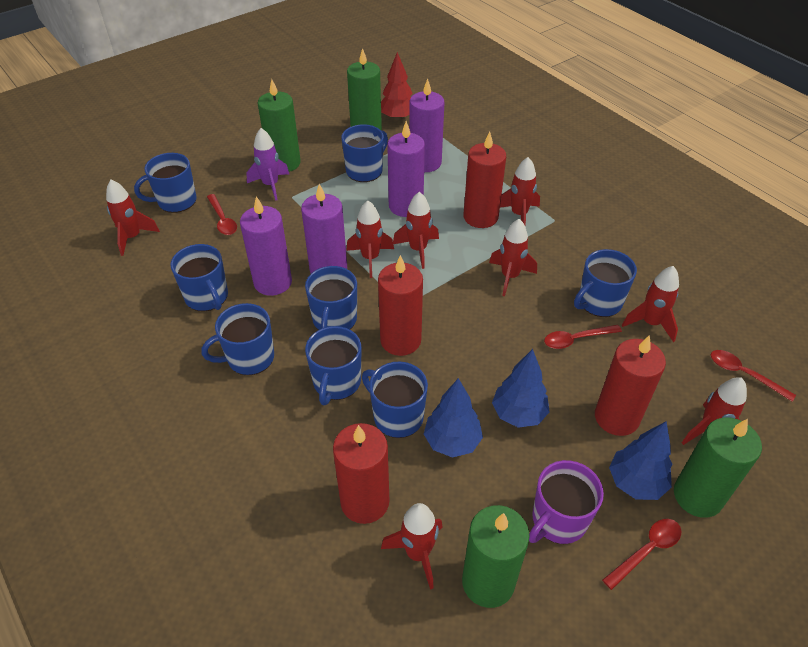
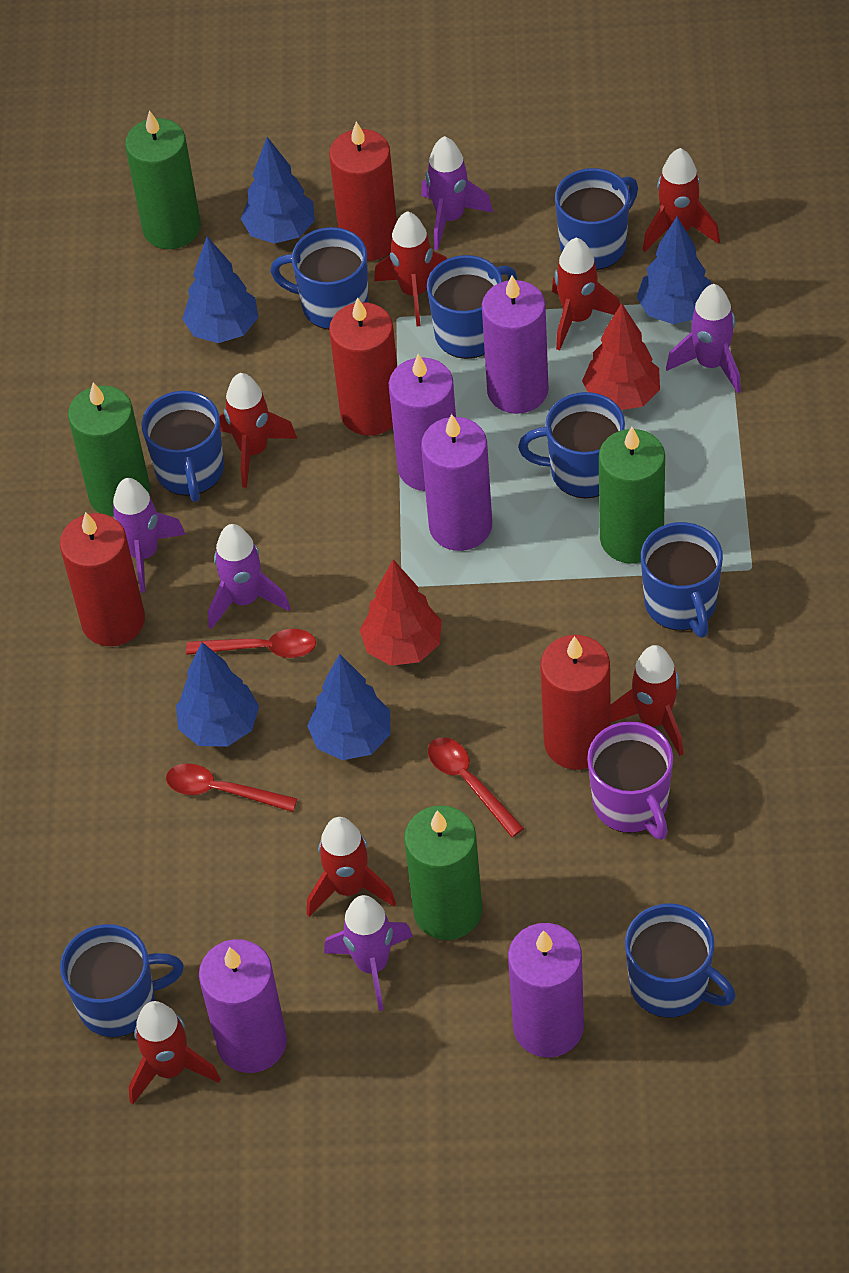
blue tree: 3 -> 5
purple candle: 4 -> 5
purple rocket: 1 -> 5
red rocket: 8 -> 7
red spoon: 4 -> 3
red tree: 1 -> 2

